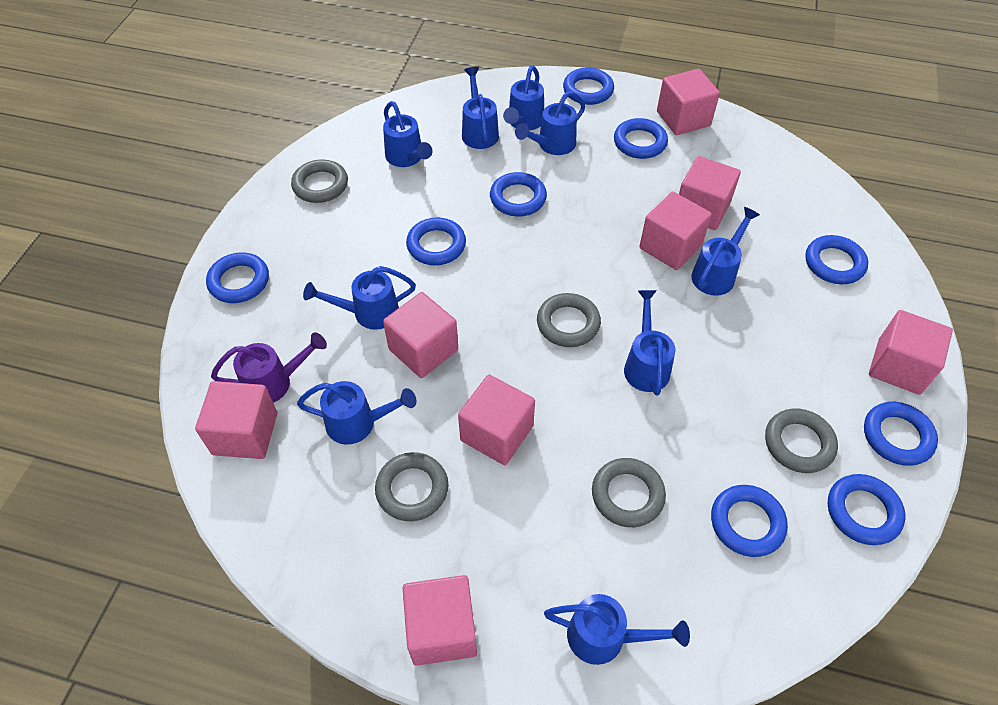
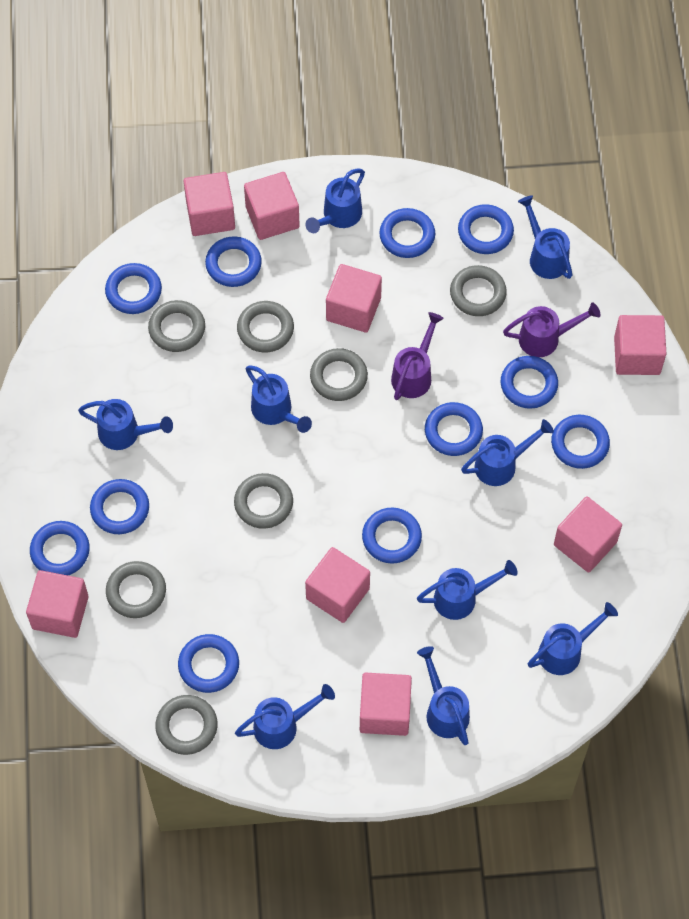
blue ring: 9 -> 11
grey ring: 5 -> 7
purple watering can: 1 -> 2

